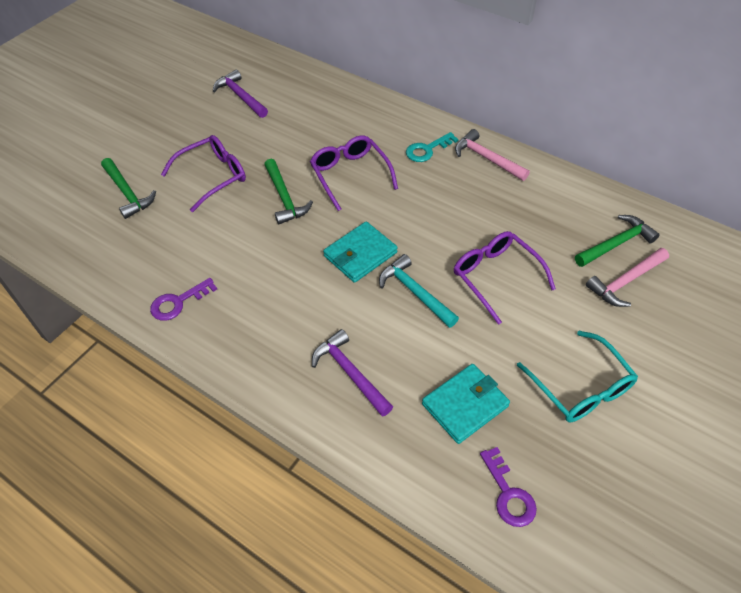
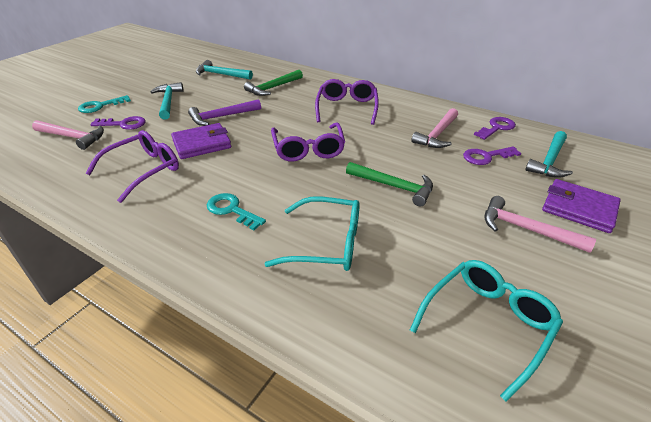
green hammer: 3 -> 2
pink hammer: 2 -> 3
purple hammer: 2 -> 1
purple key: 2 -> 3
purple wallet: 0 -> 2
turquoise glasses: 1 -> 2
turquoise hammer: 1 -> 3
turquoise key: 1 -> 2
turquoise wallet: 2 -> 0

